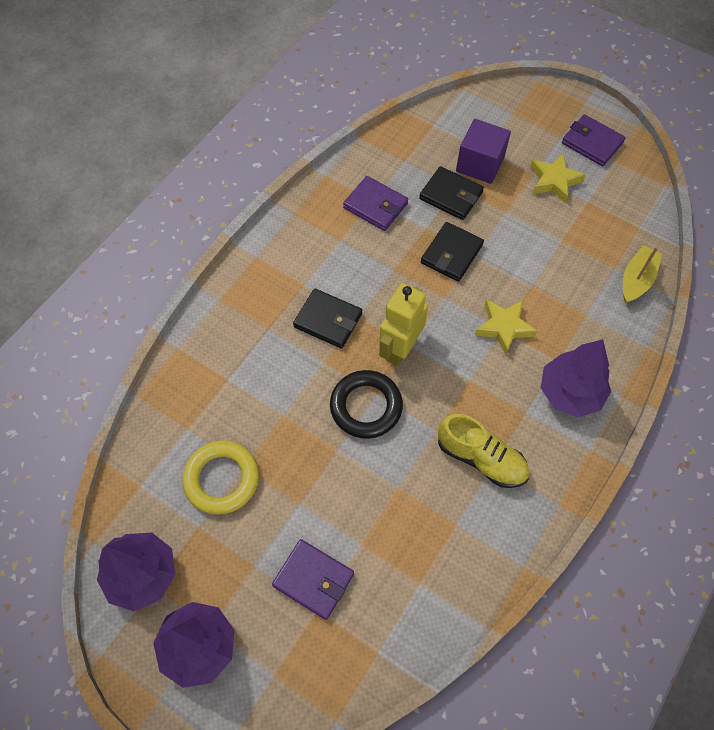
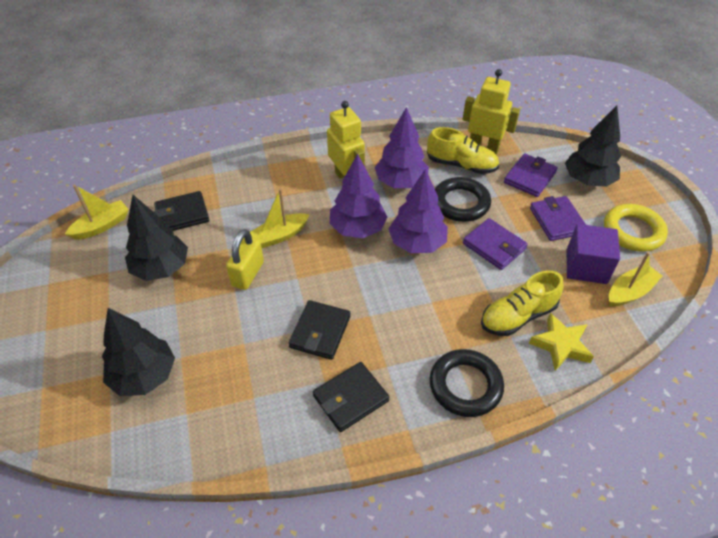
black ring: 1 -> 2
black tree: 0 -> 3
yellow boat: 1 -> 3
yellow padlock: 0 -> 1
yellow robot: 1 -> 2
yellow shoe: 1 -> 2
yellow star: 2 -> 1

